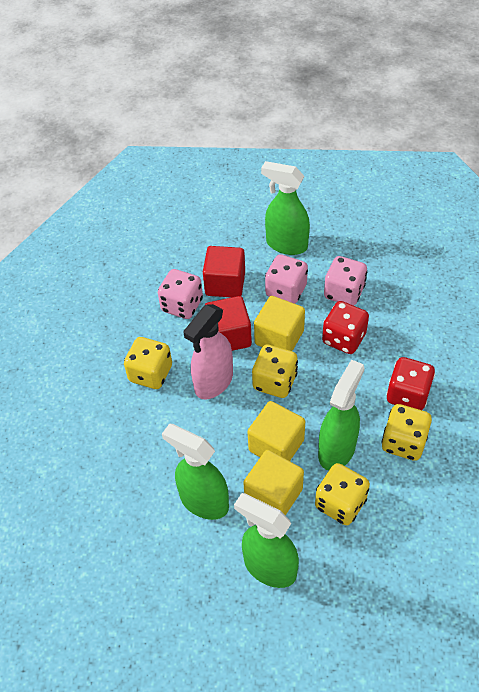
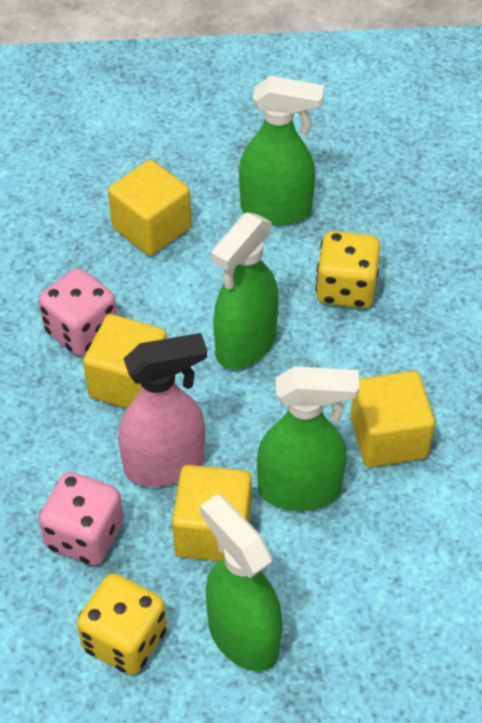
pink dice: 3 -> 2
red cube: 2 -> 0
red dice: 2 -> 0
yellow cube: 3 -> 4
yellow dice: 4 -> 2

